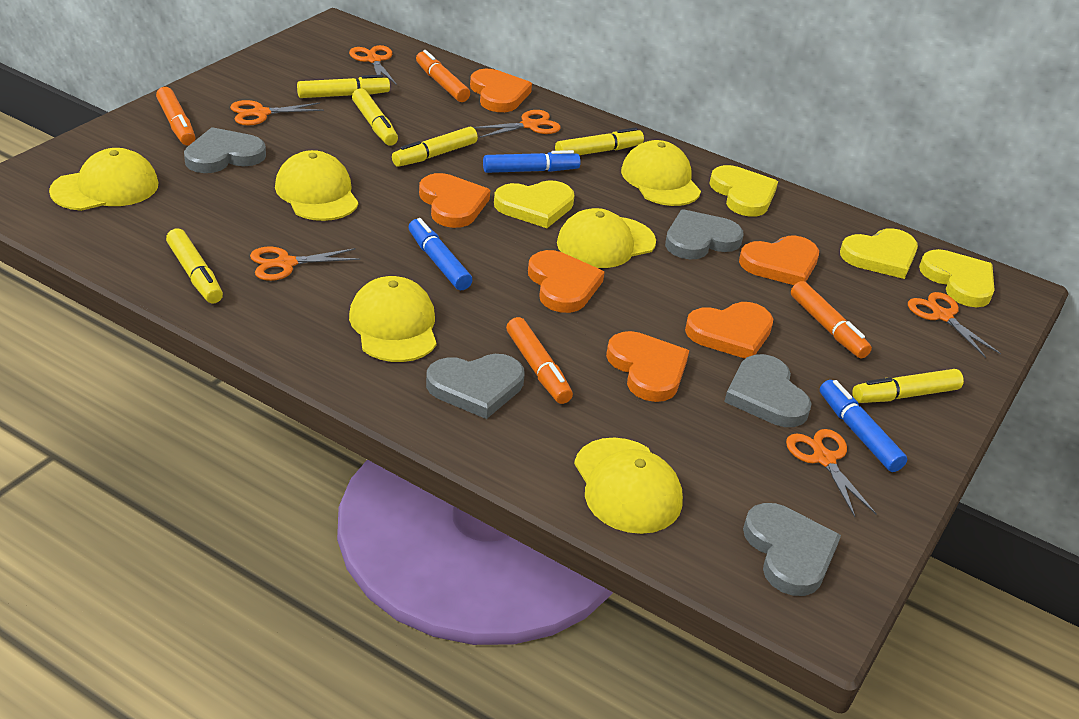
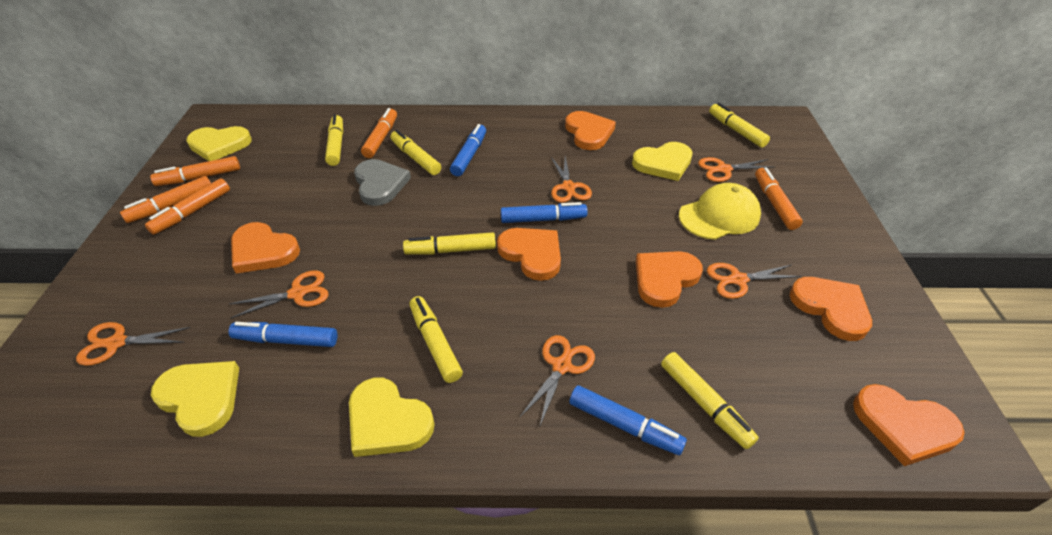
blue marker: 3 -> 4
grey heart: 5 -> 1
orange marker: 4 -> 5
yellow cap: 6 -> 1

